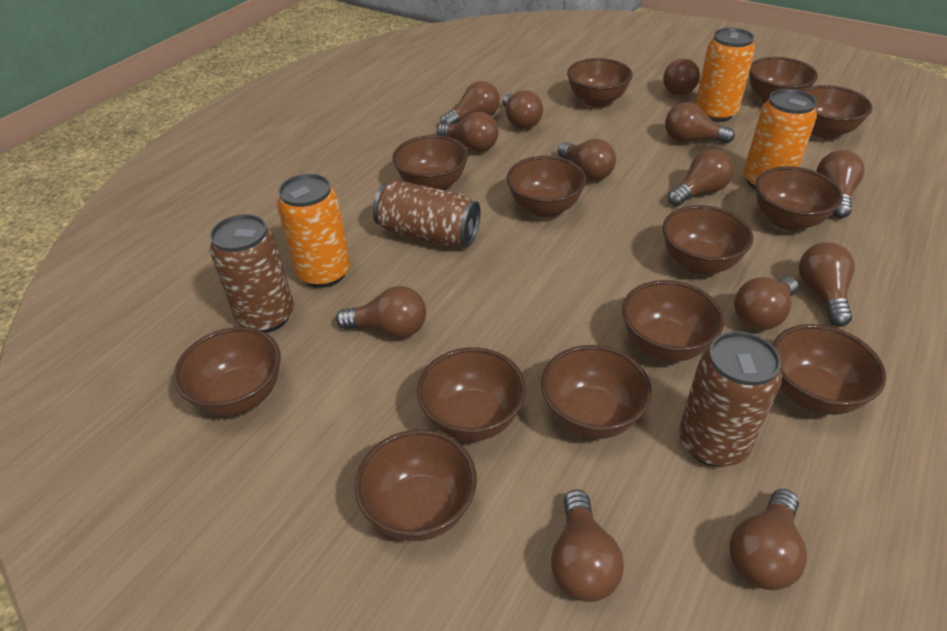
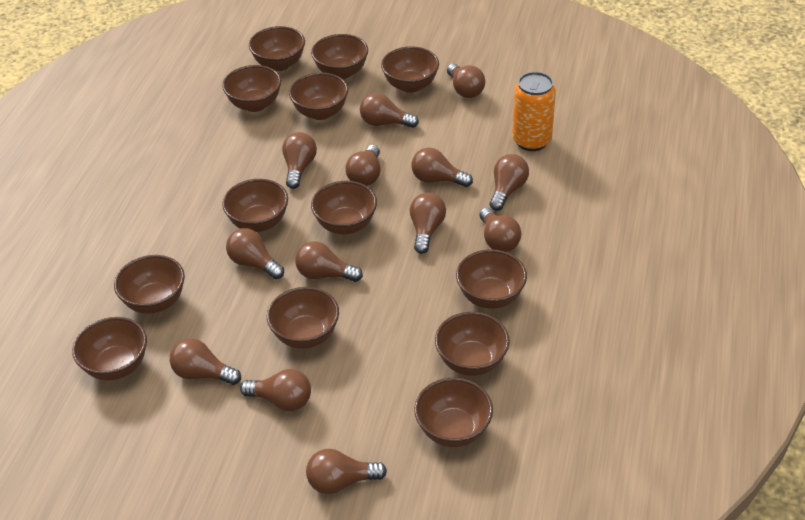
brown can: 3 -> 0
orange can: 3 -> 1

